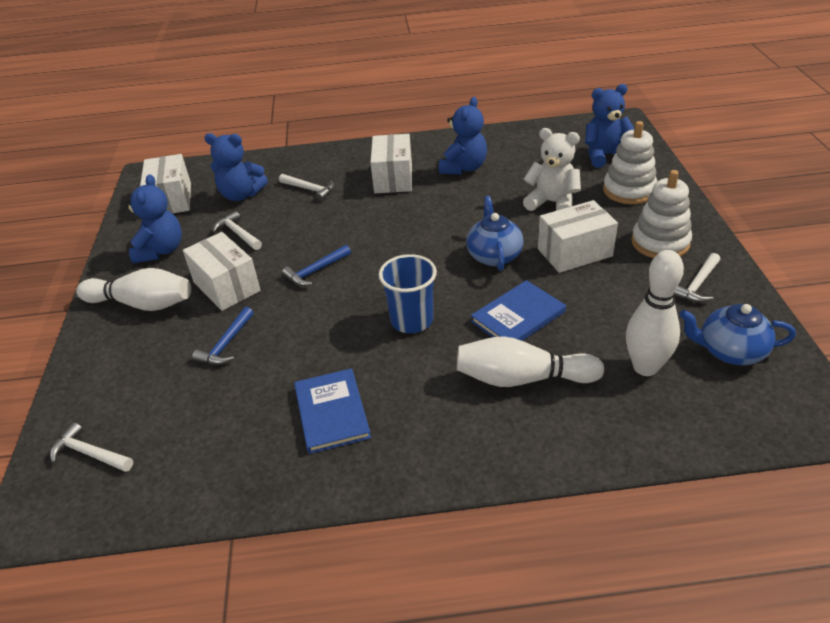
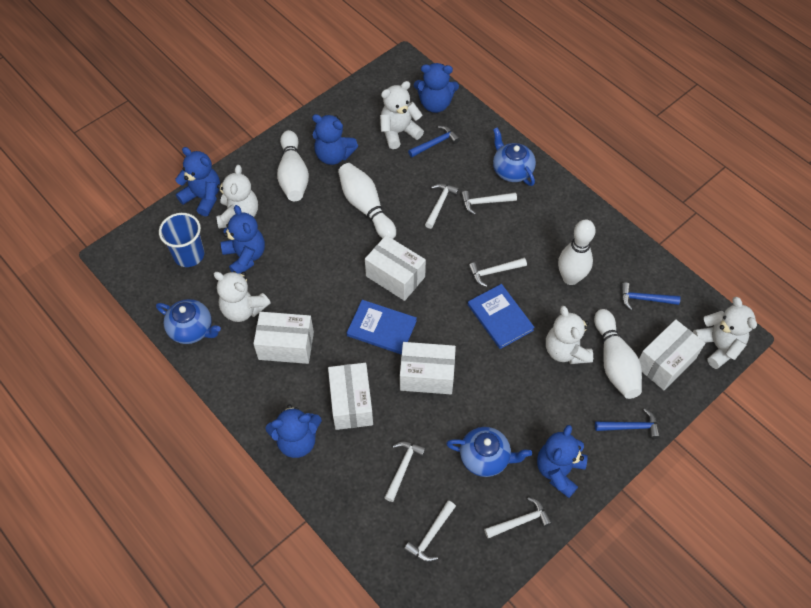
blue hammer: 2 -> 3
blue teapot: 2 -> 3
blue teddy bear: 4 -> 6
white bowling pin: 3 -> 4
white box: 4 -> 5
white hammer: 4 -> 6
white stacking toy: 2 -> 0
white teddy bear: 1 -> 5

